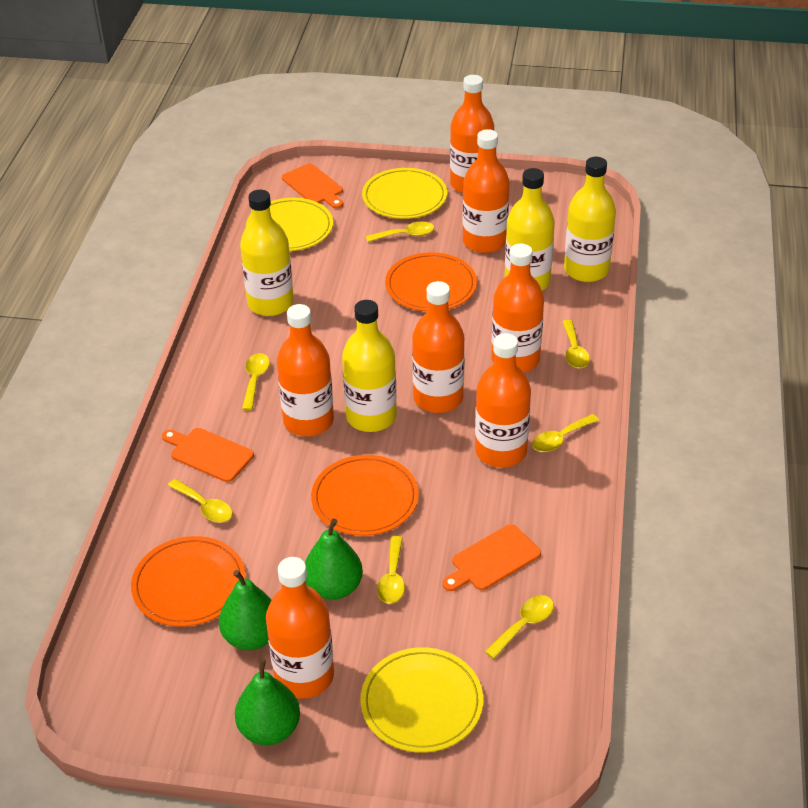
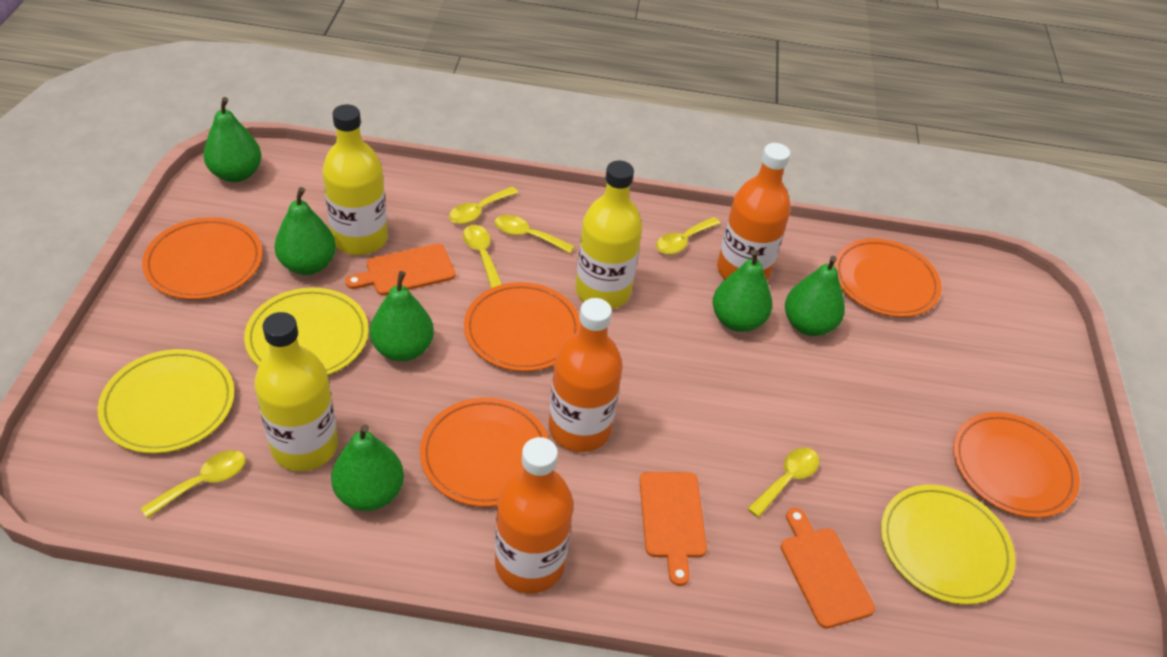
green pear: 3 -> 6
orange bottle: 7 -> 3
orange plate: 3 -> 5
yellow bottle: 4 -> 3
yellow spoon: 7 -> 6

